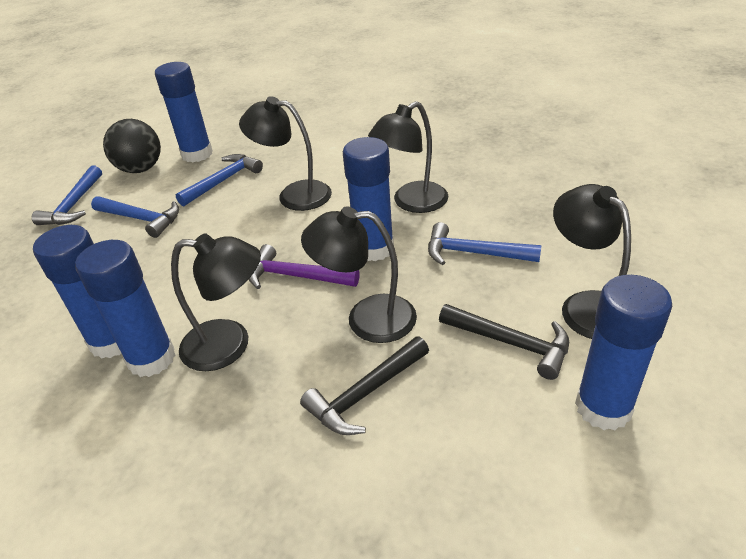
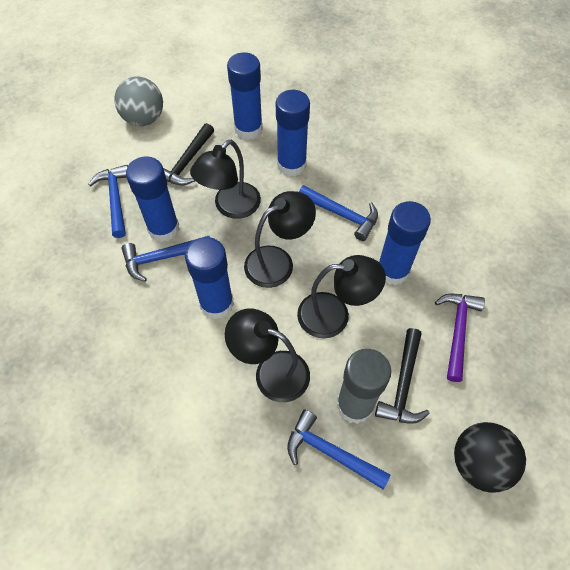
black lamp: 5 -> 4
grey ball: 0 -> 1
grey glue stick: 0 -> 1

